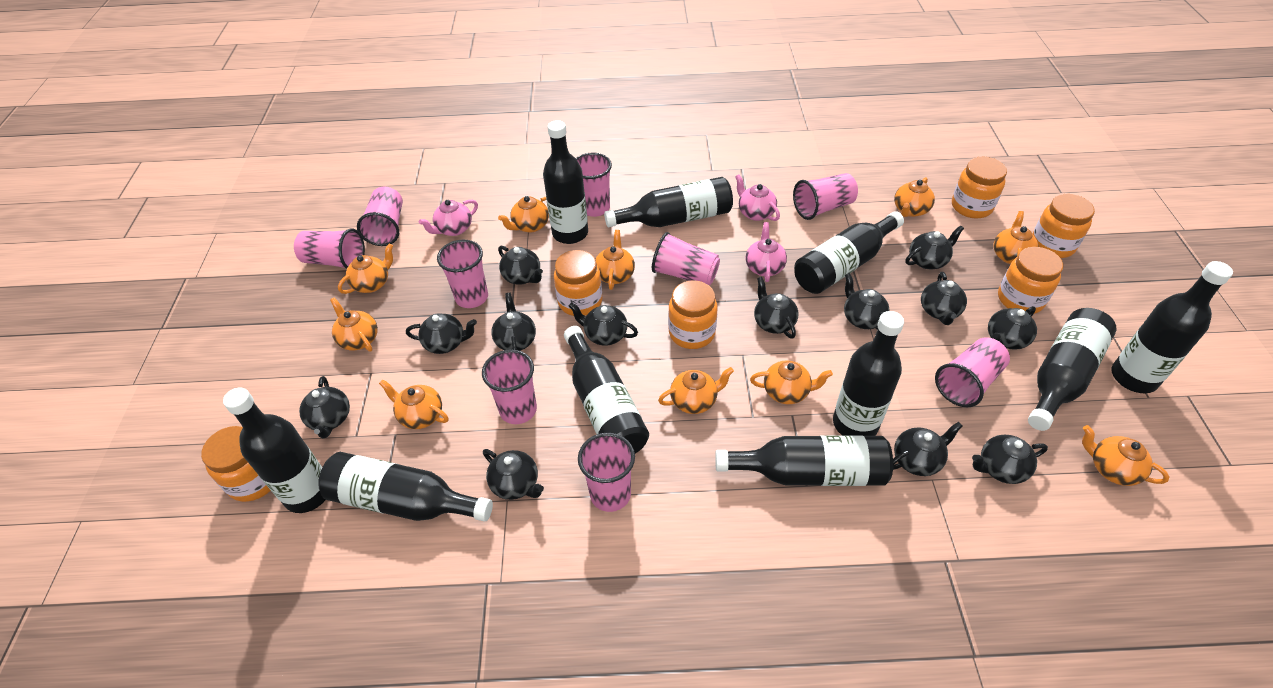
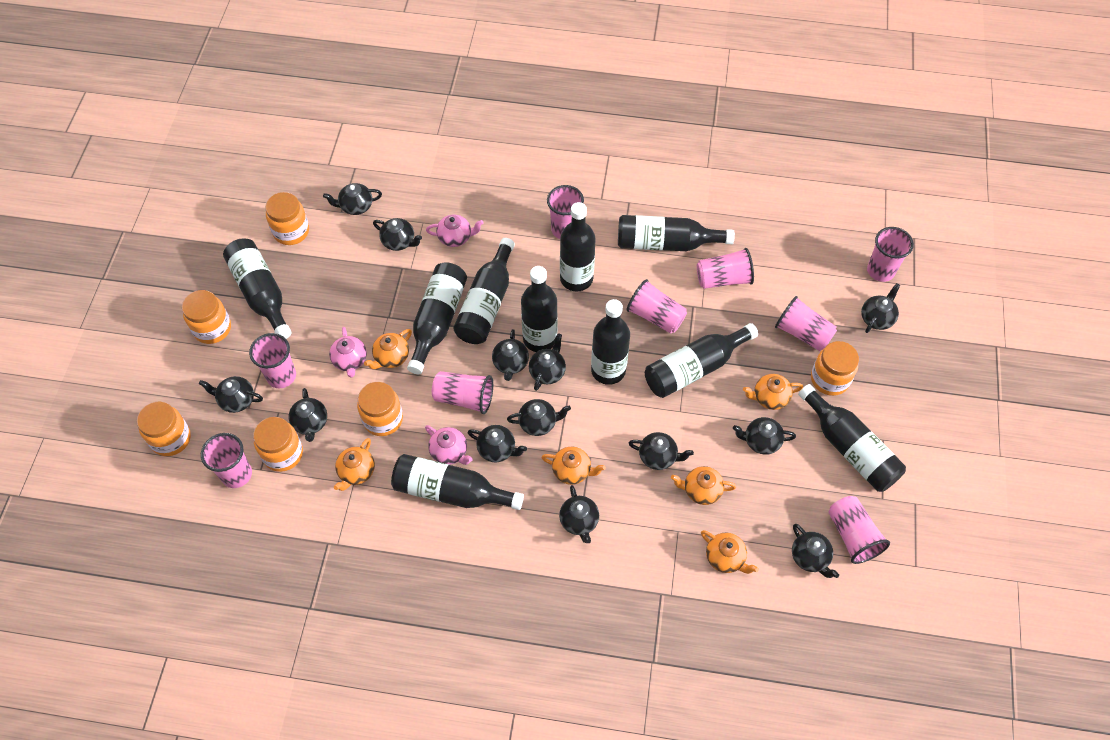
orange teapot: 10 -> 6

